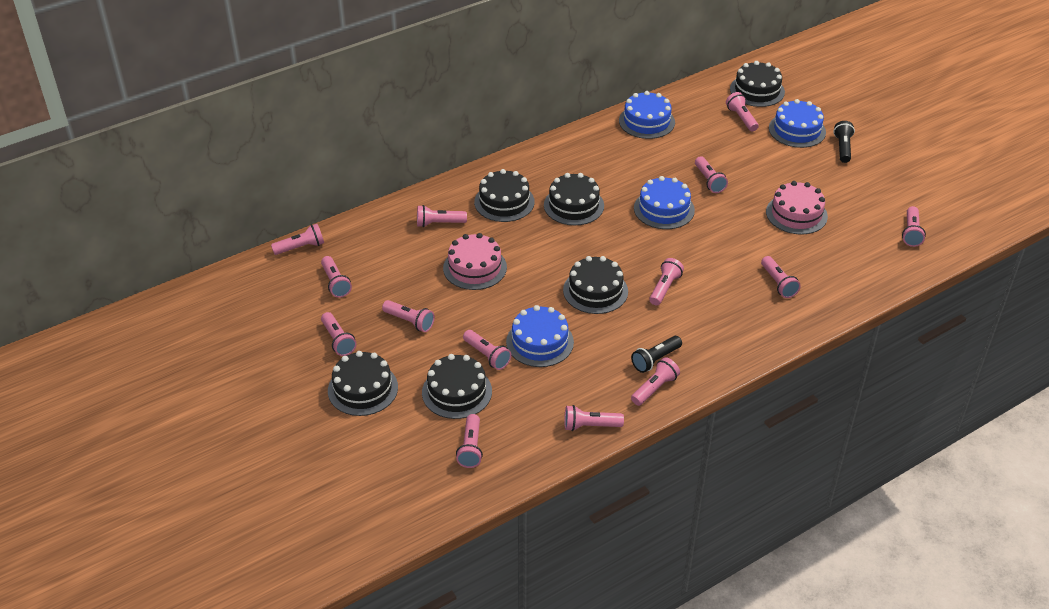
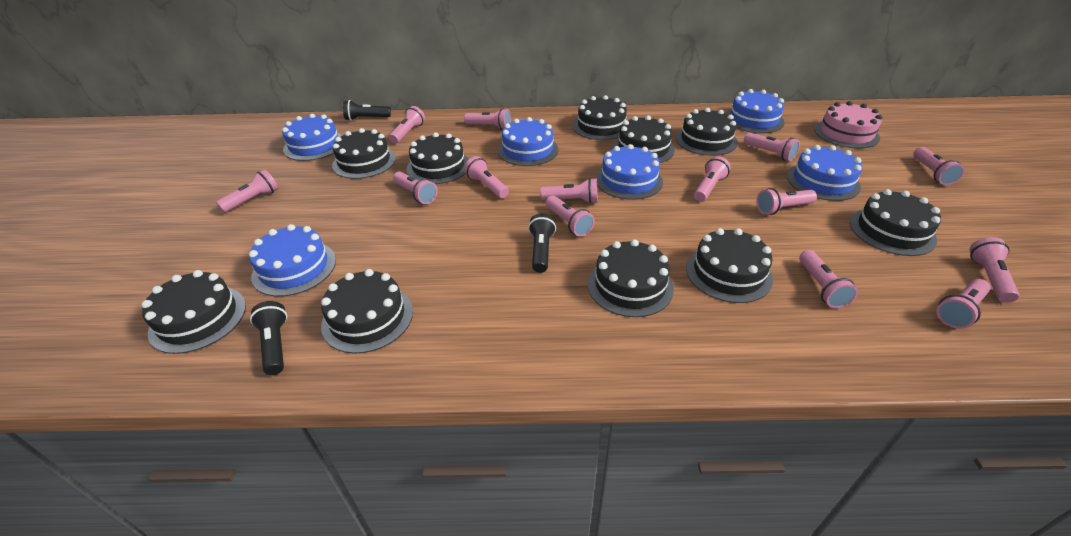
black cake: 6 -> 10
black flashlight: 2 -> 3
blue cake: 4 -> 6
pink cake: 2 -> 1

